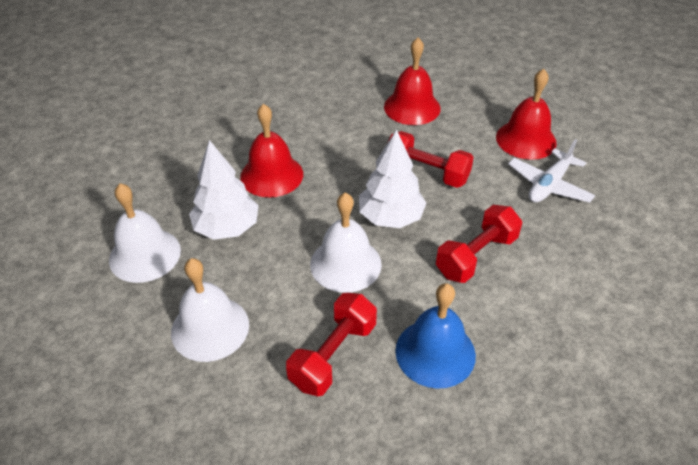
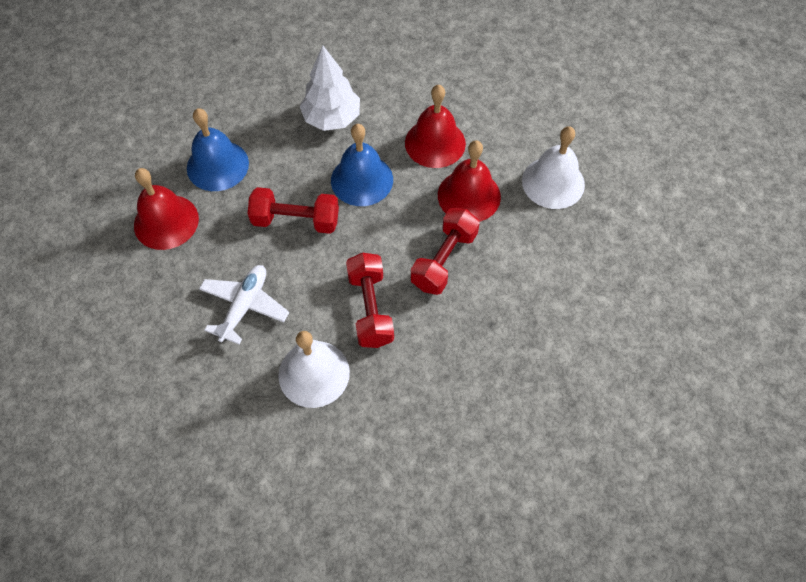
blue bell: 1 -> 2
white bell: 3 -> 2
white tree: 2 -> 1

